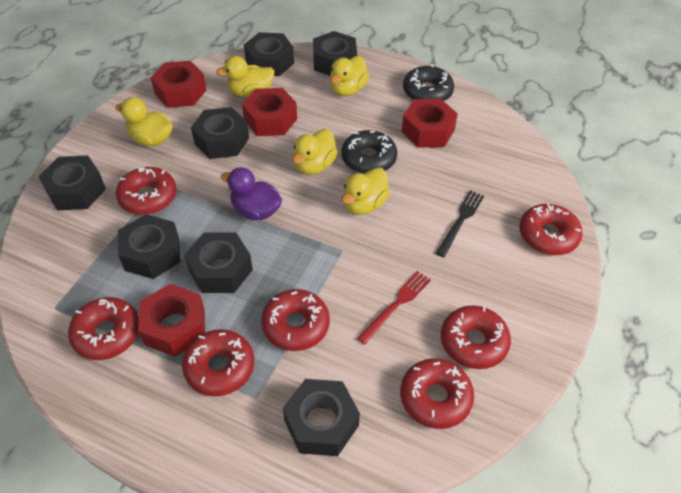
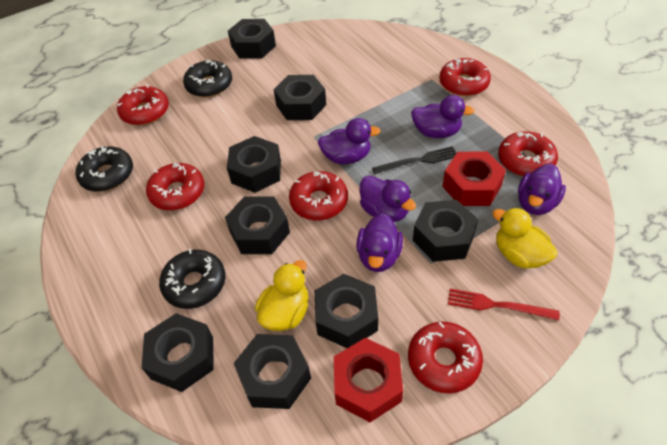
black donut: 2 -> 3
black nut: 7 -> 8
purple duck: 1 -> 5
red donut: 7 -> 6
red nut: 4 -> 2
yellow duck: 5 -> 2

